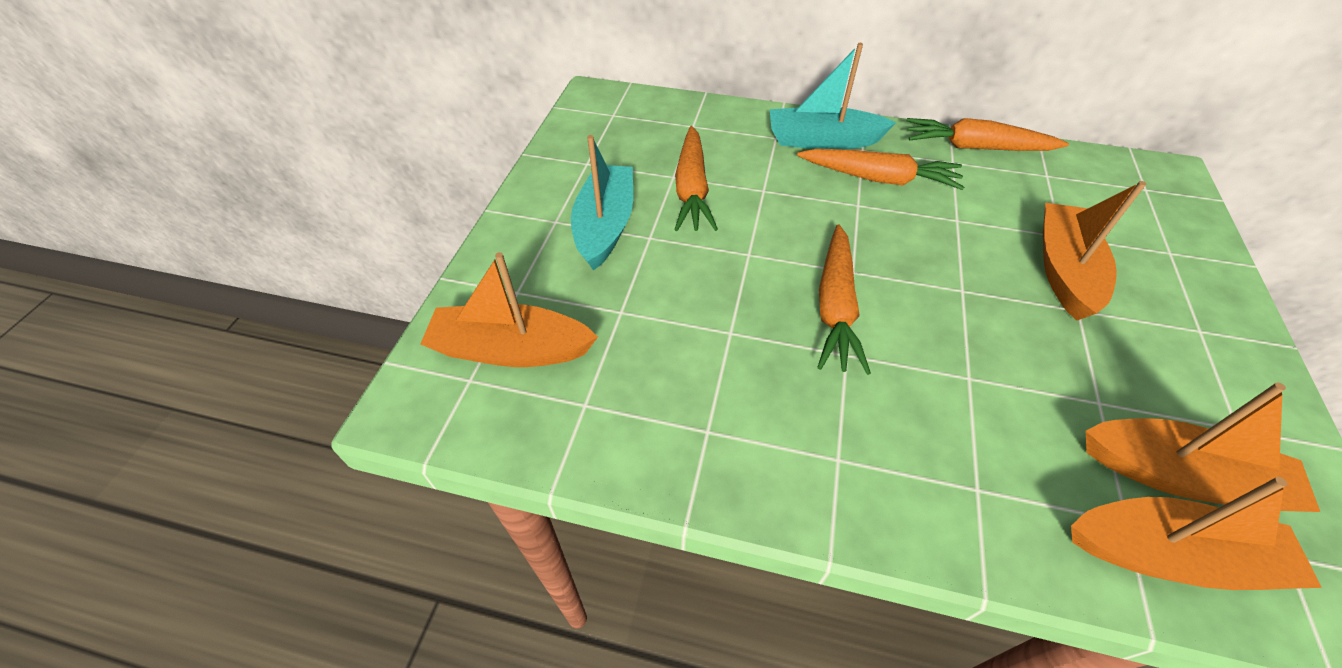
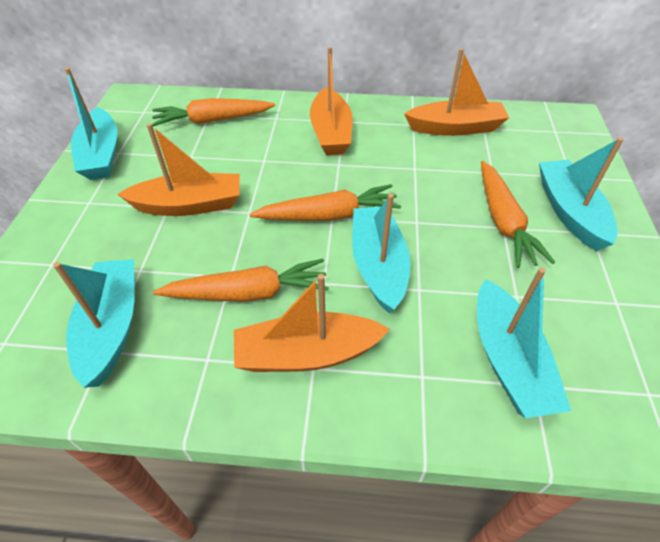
turquoise boat: 2 -> 5

